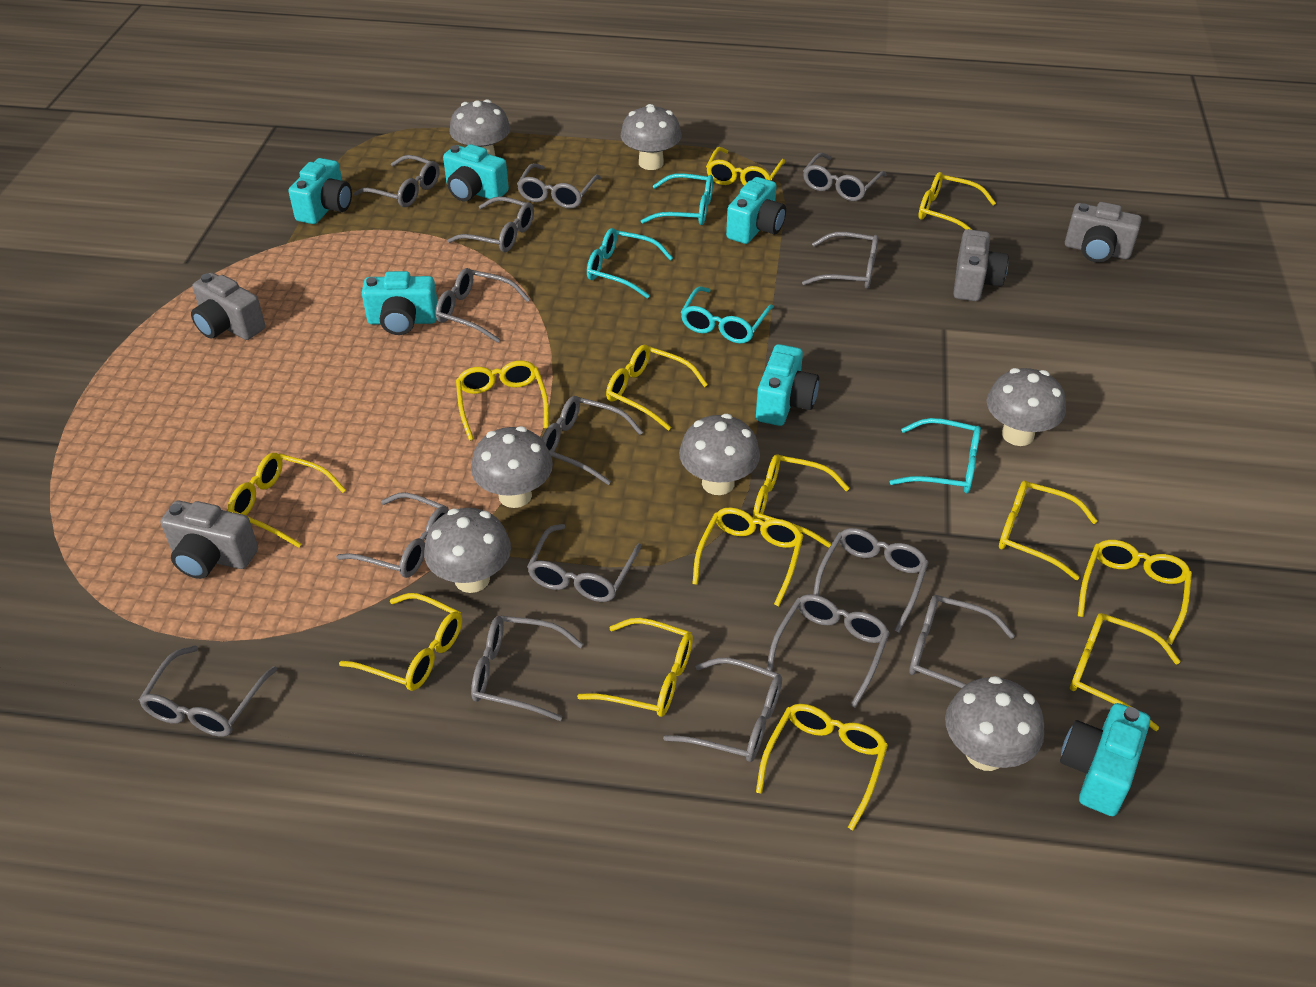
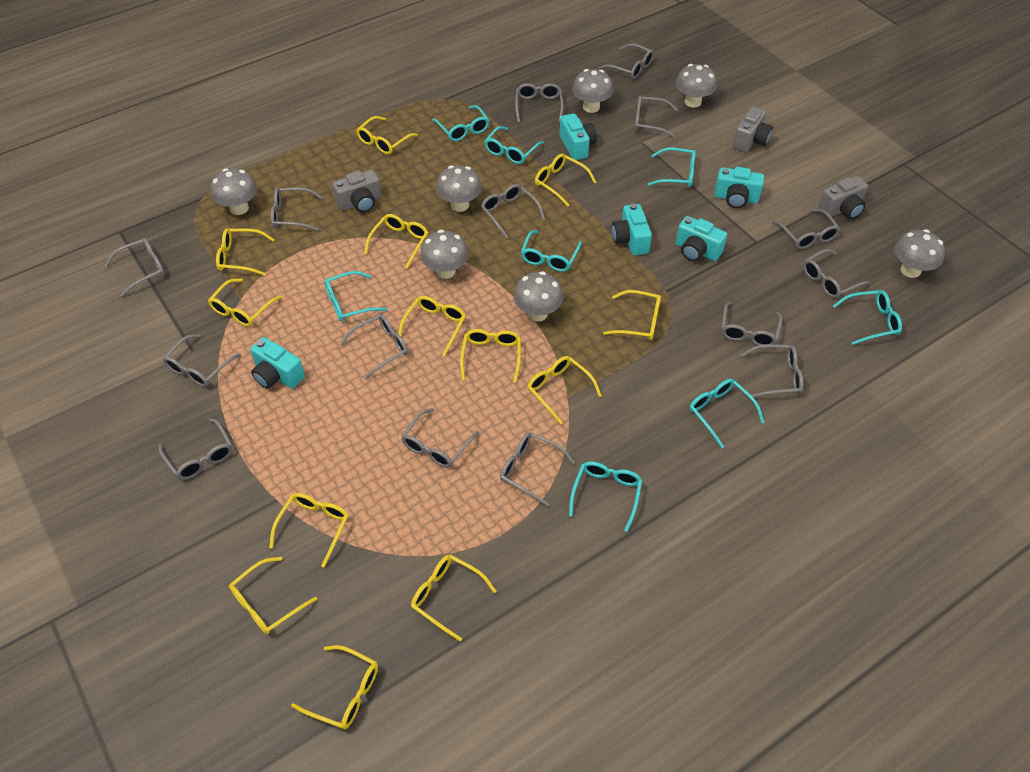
grey camera: 4 -> 3
turquoise camera: 6 -> 5
turquoise glasses: 4 -> 8

